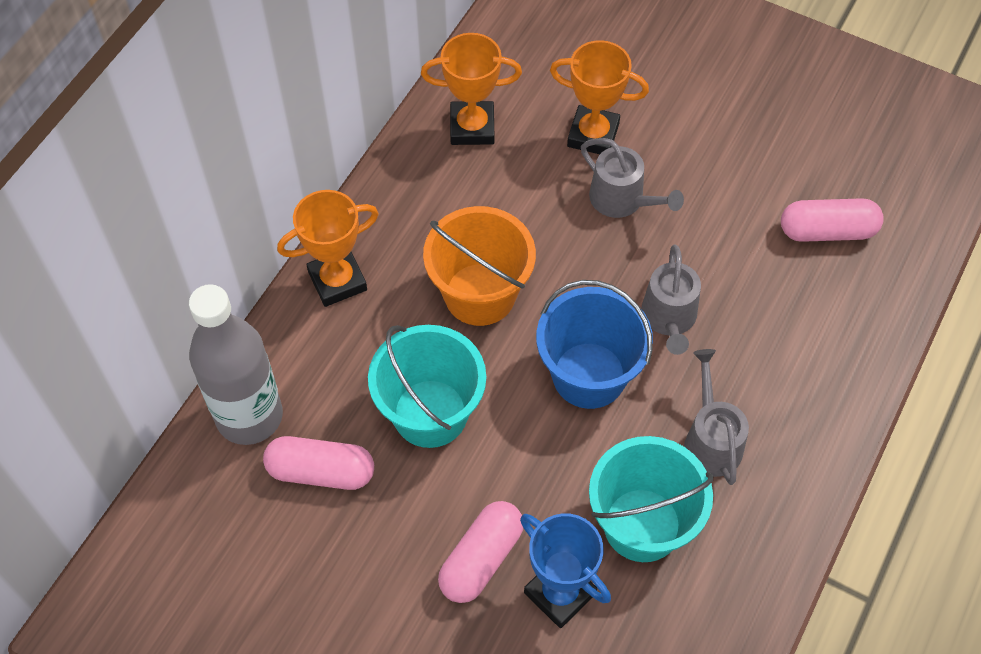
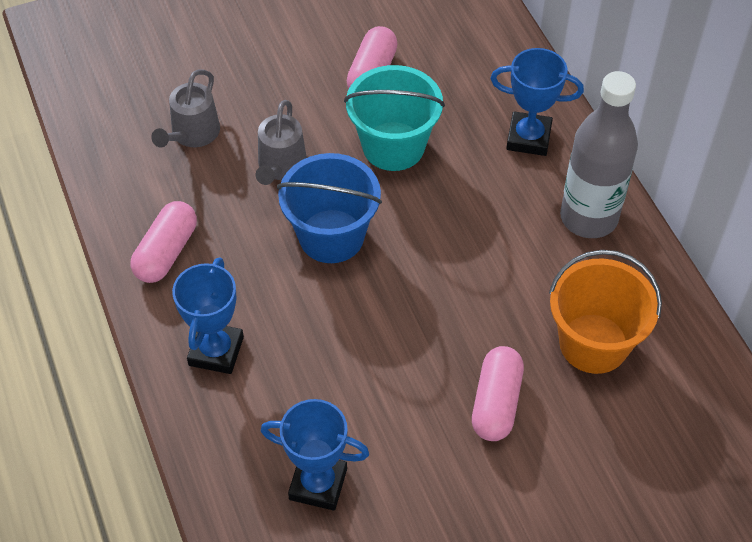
blue trophy: 1 -> 3
grey watering can: 3 -> 2
orange trophy: 3 -> 0
turquoise bucket: 2 -> 1

